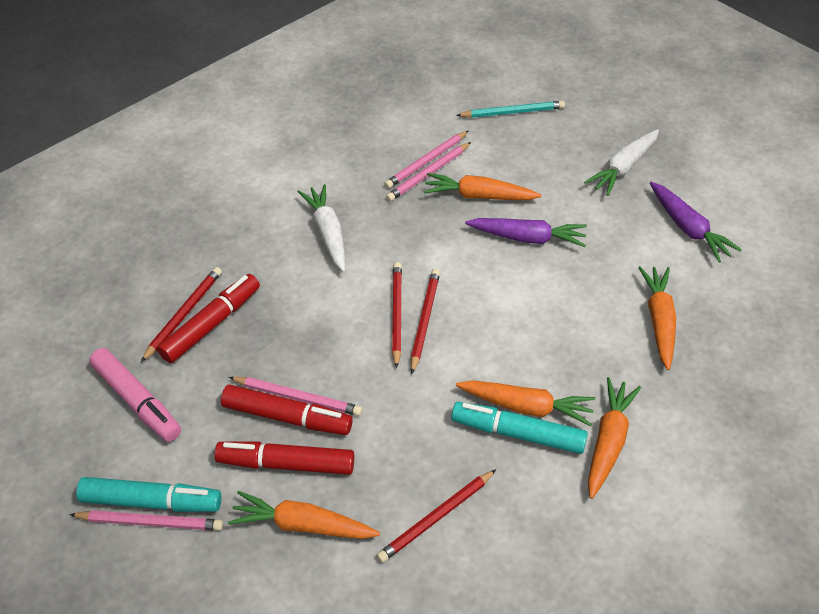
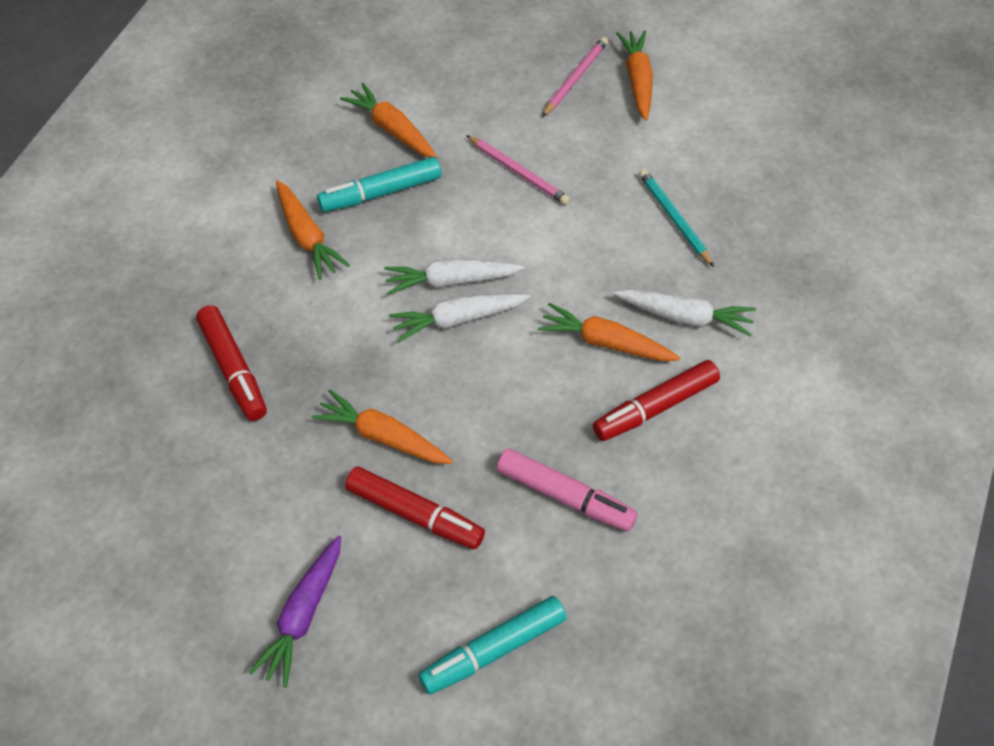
pink pencil: 4 -> 2
purple carrot: 2 -> 1
red pencil: 4 -> 0
white carrot: 2 -> 3

